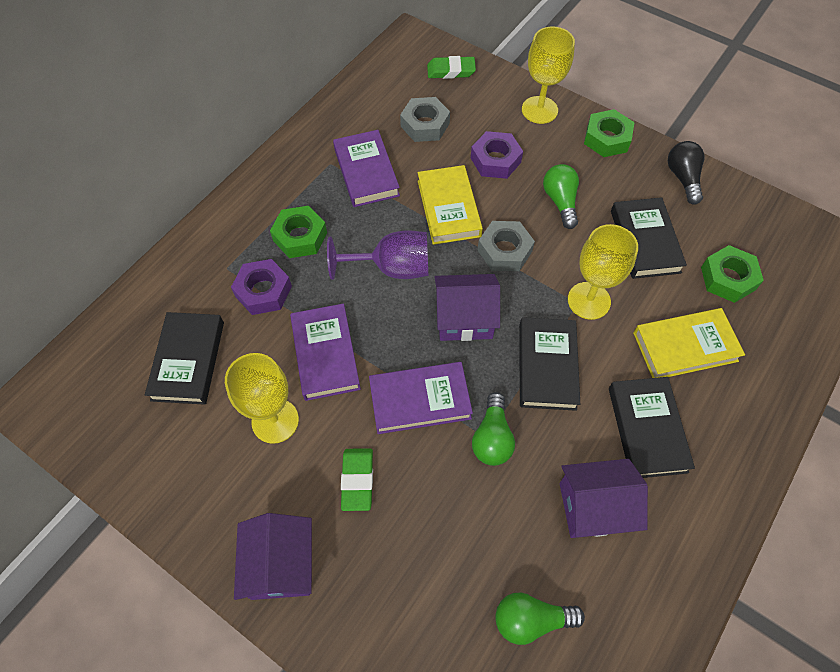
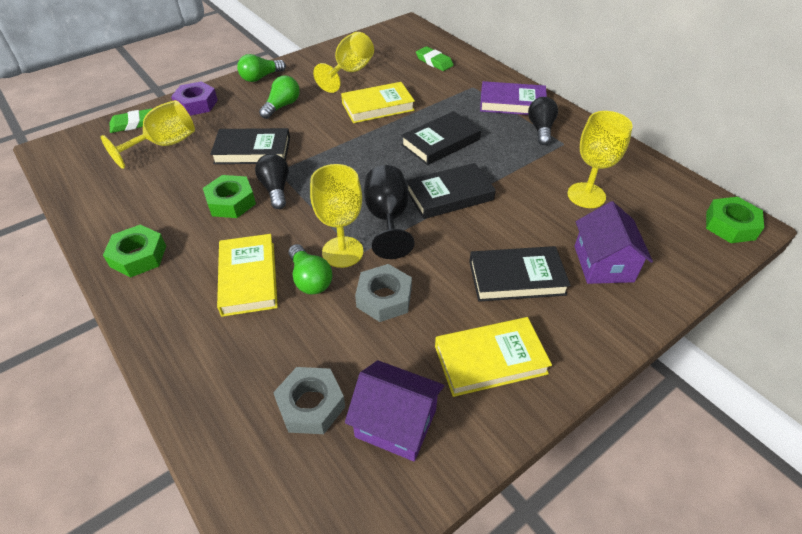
black goblet: 0 -> 1
black light bulb: 1 -> 2
purple book: 3 -> 1
purple goblet: 1 -> 0
purple house: 3 -> 2
purple nut: 2 -> 1
yellow book: 2 -> 3
yellow goblet: 3 -> 4

